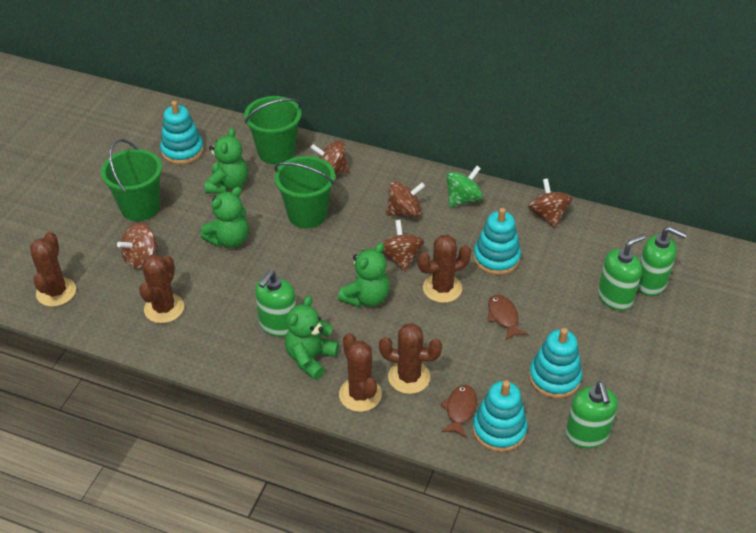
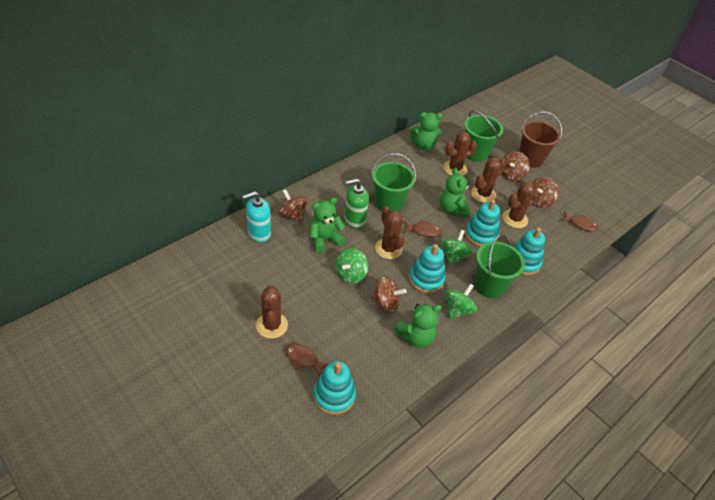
brown bucket: 0 -> 1
brown fish: 2 -> 3
brown spinning top: 5 -> 4
green soap dispenser: 4 -> 1
green spinning top: 1 -> 3
turquoise soap dispenser: 0 -> 1

